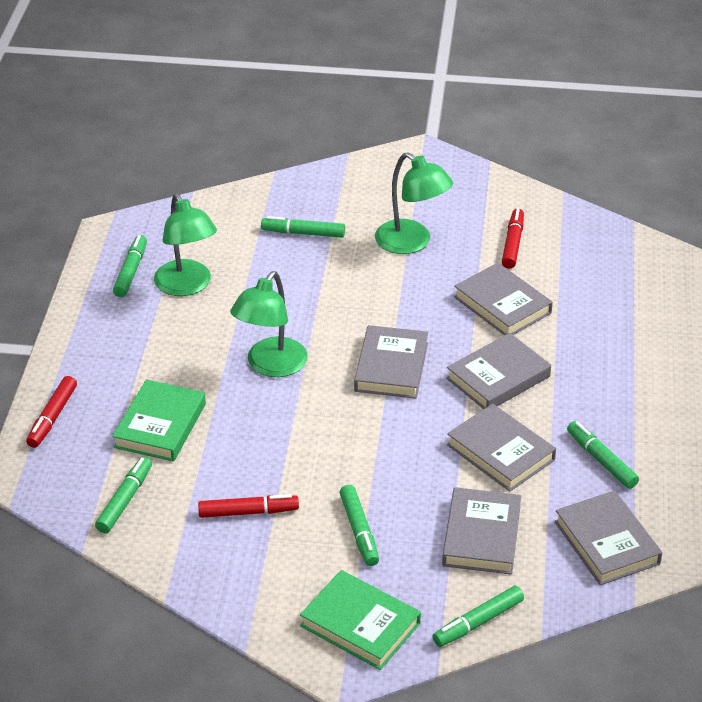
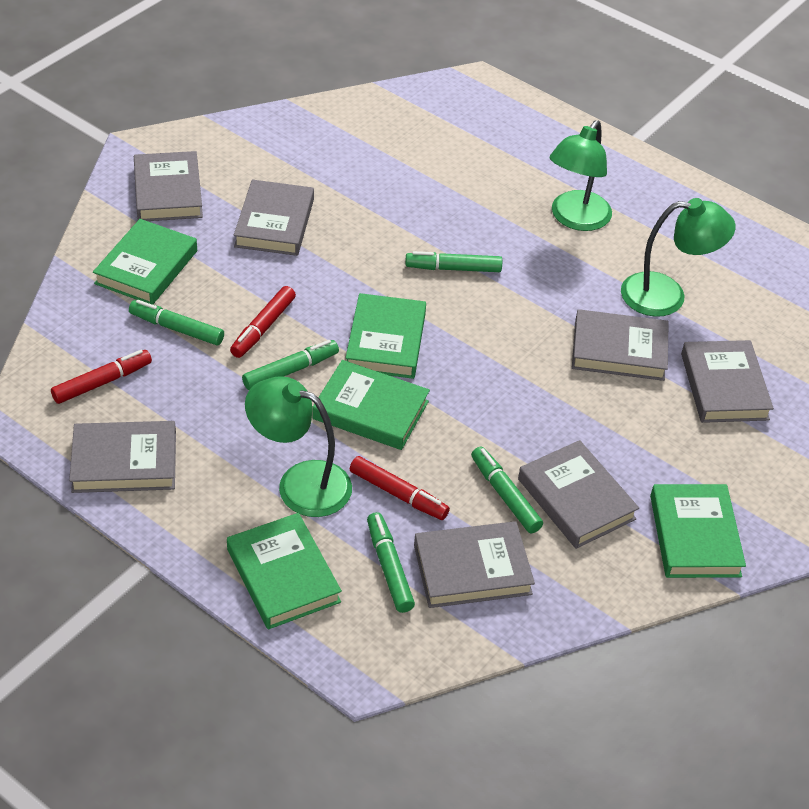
green book: 2 -> 5
green marker: 6 -> 5
grey book: 6 -> 7

